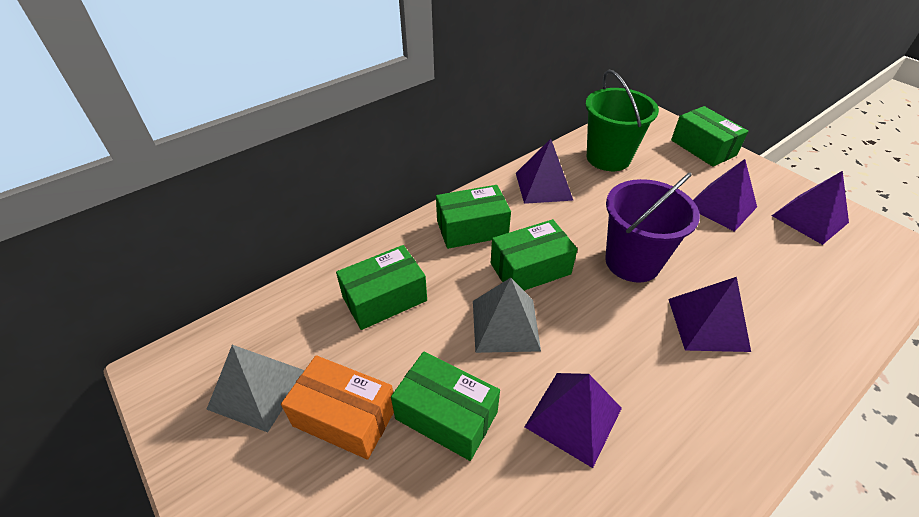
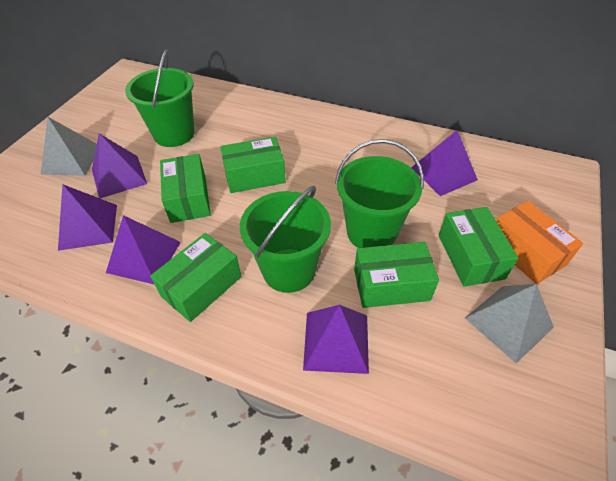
green bucket: 1 -> 3
purple bucket: 1 -> 0

